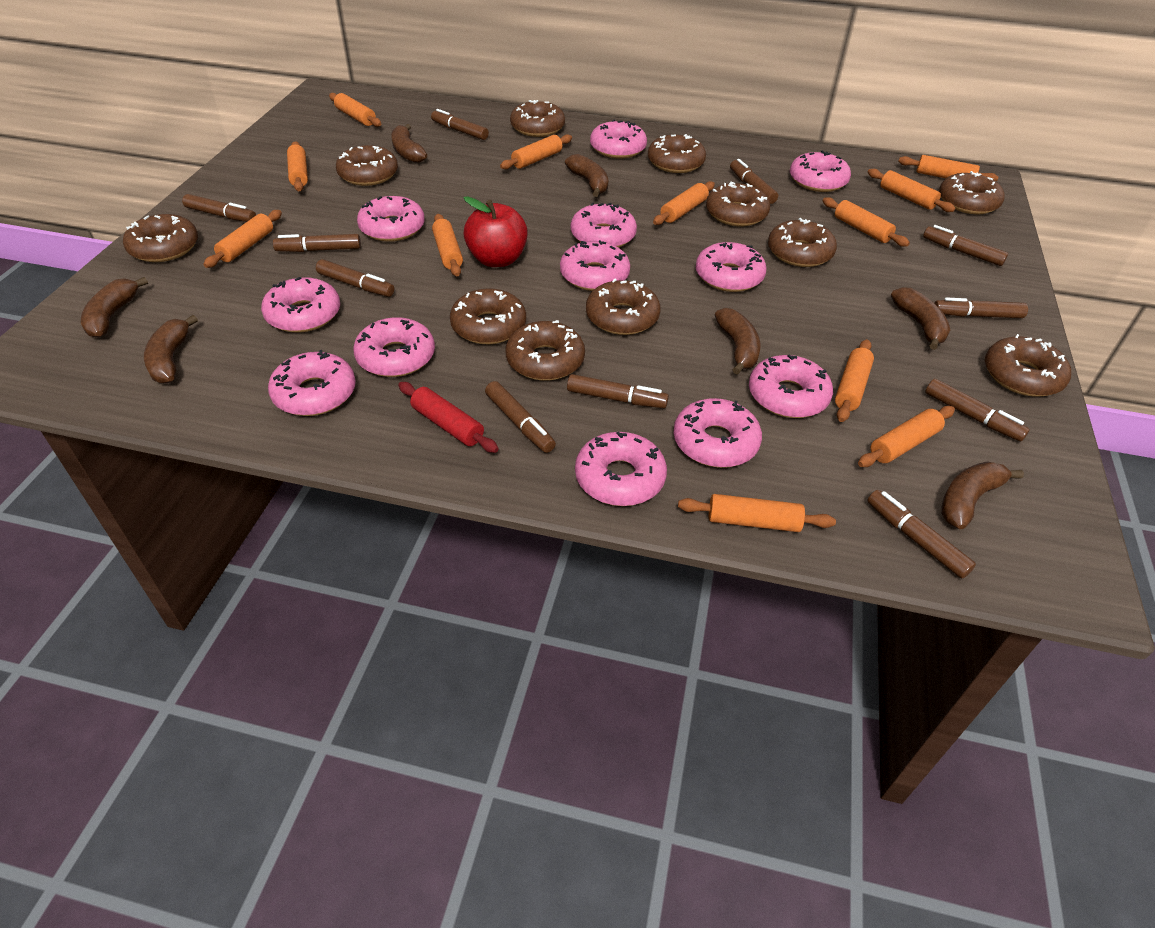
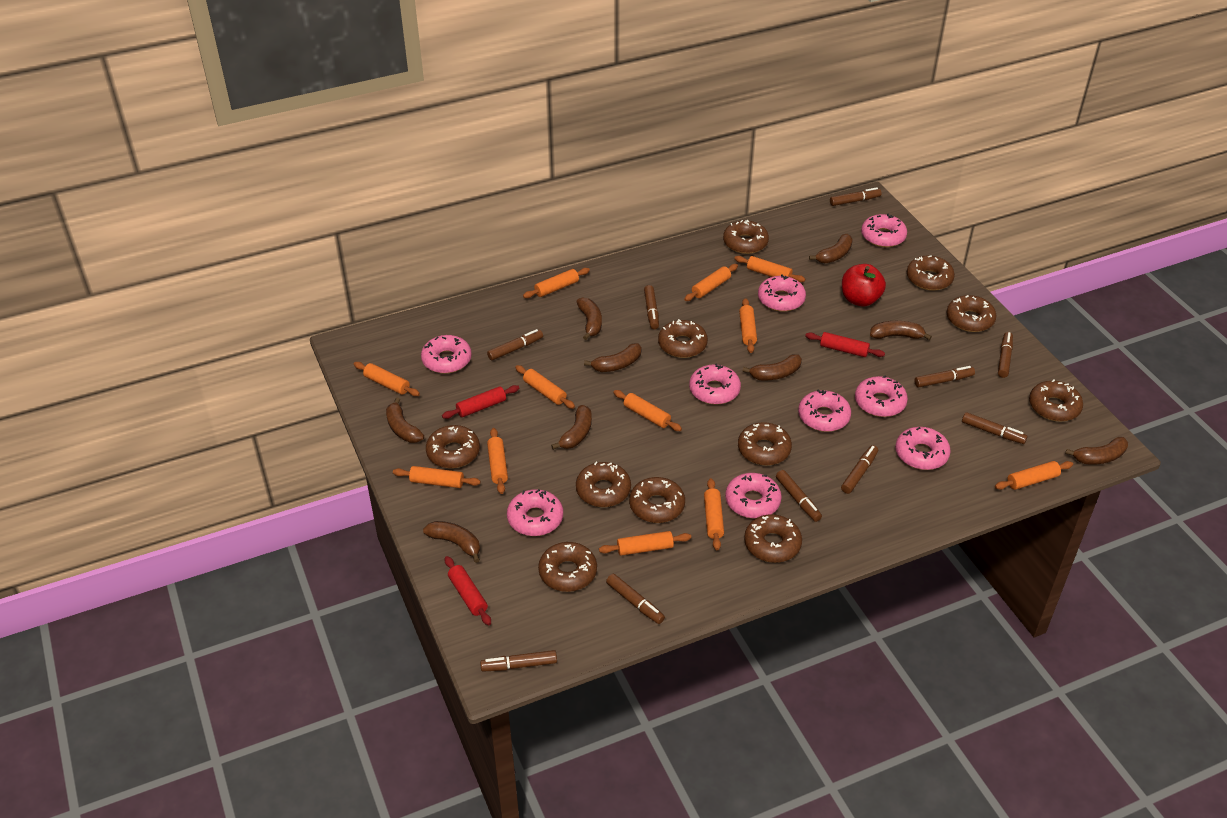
brown banana: 7 -> 9
brown marker: 11 -> 10
pink donut: 12 -> 9
red rolling pin: 1 -> 3

